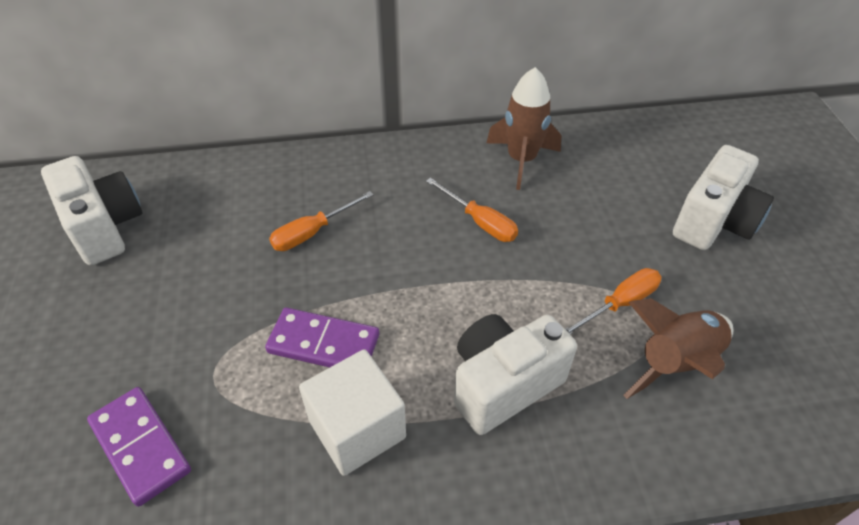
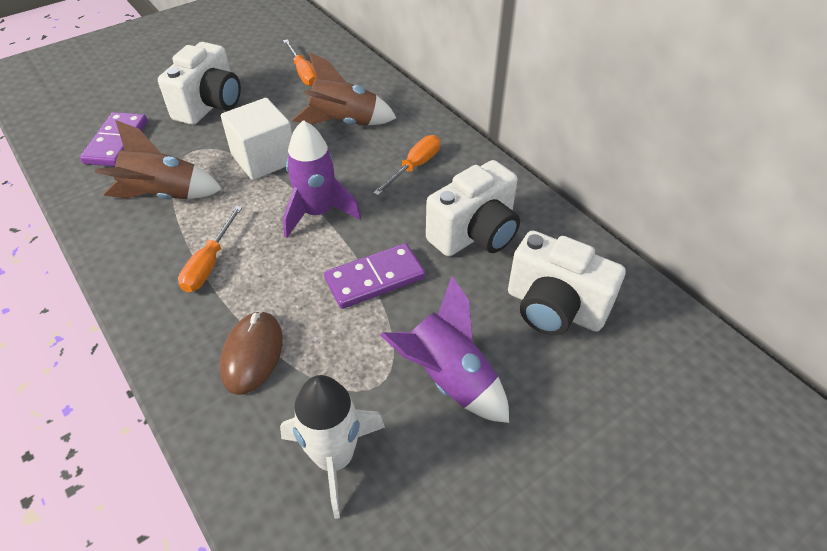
brown mouse: 0 -> 1
purple rocket: 0 -> 2
white rocket: 0 -> 1

